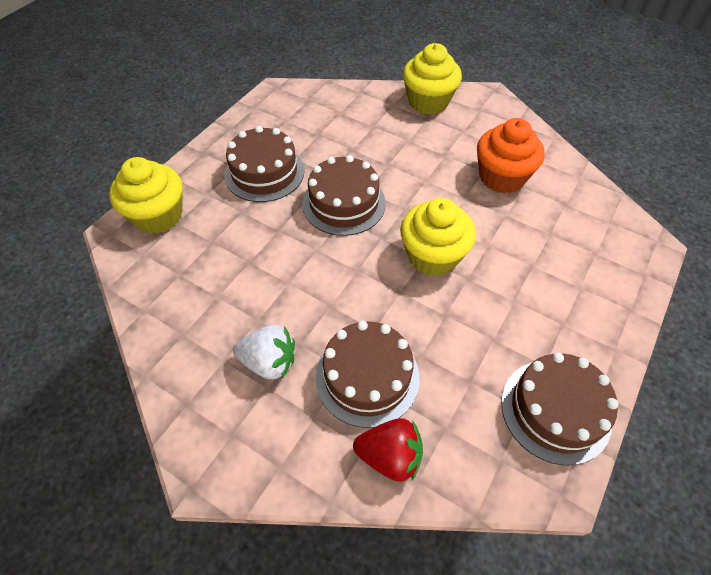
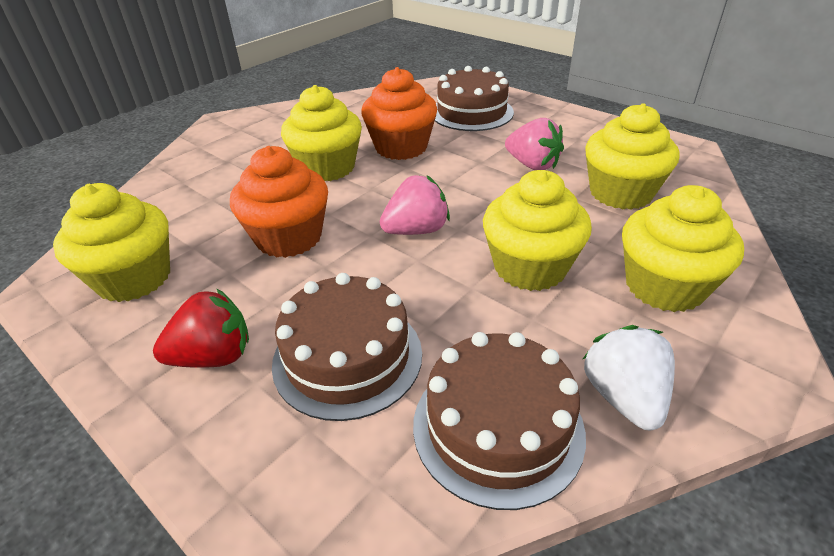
brown cake: 4 -> 3
orange cupcake: 1 -> 2
pink strawberry: 0 -> 2
yellow cupcake: 3 -> 5

